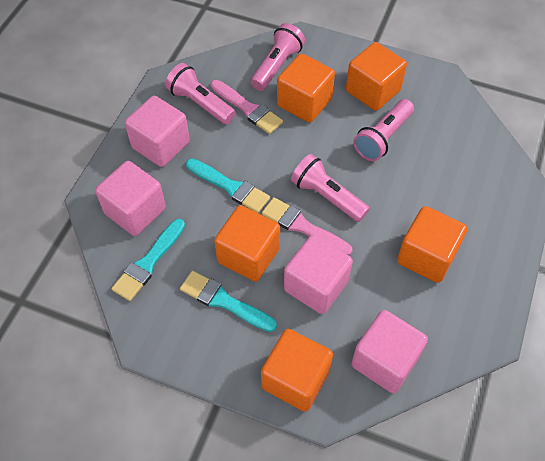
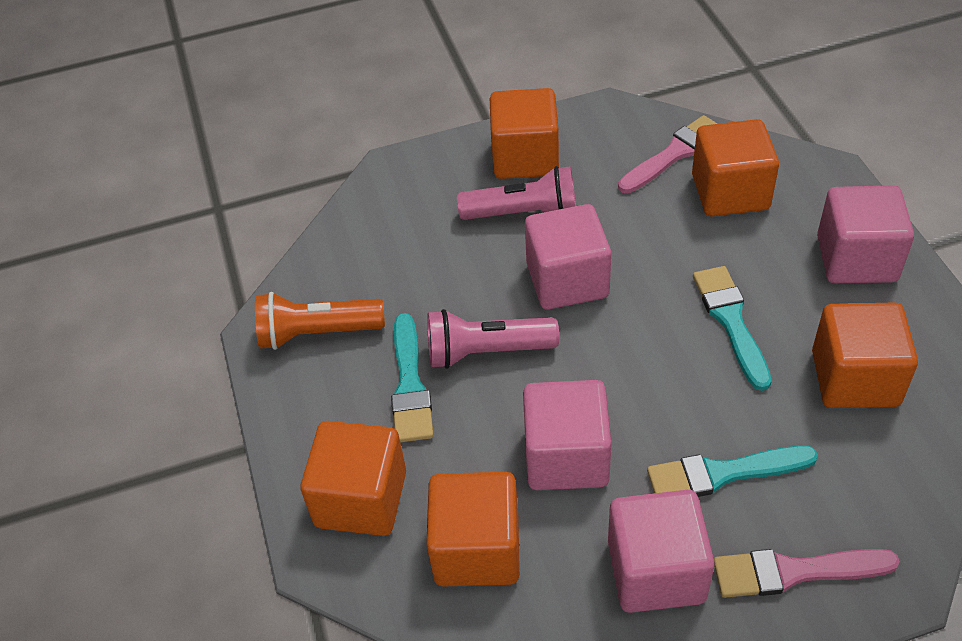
orange flashlight: 0 -> 1
pink flashlight: 4 -> 2

